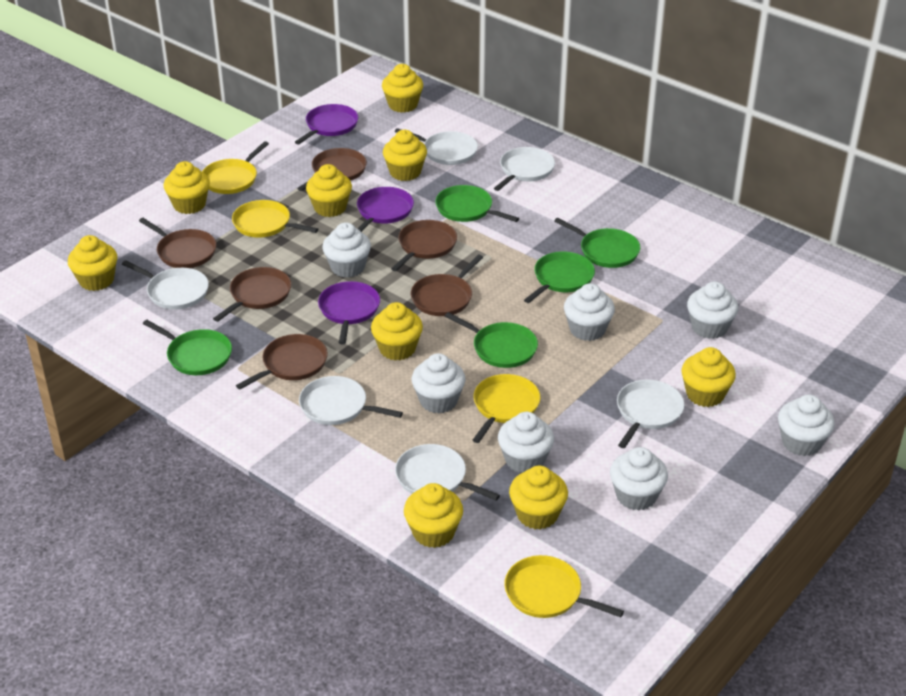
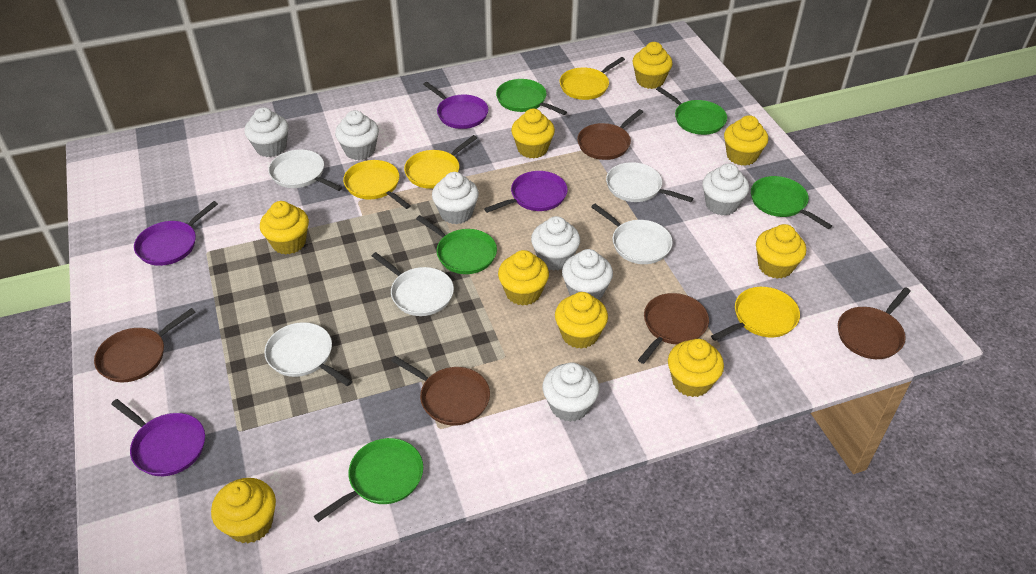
brown pan: 6 -> 5
purple pan: 3 -> 4
white pan: 6 -> 5

